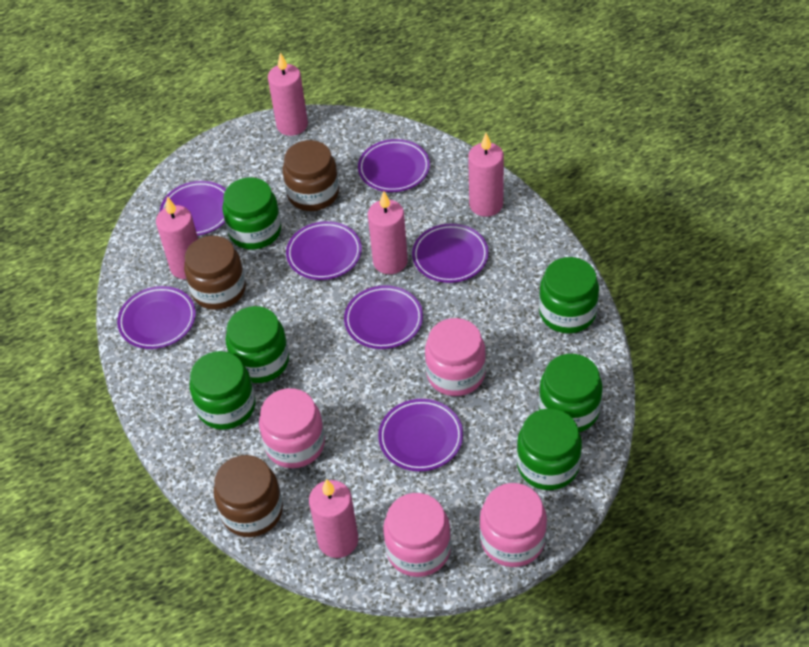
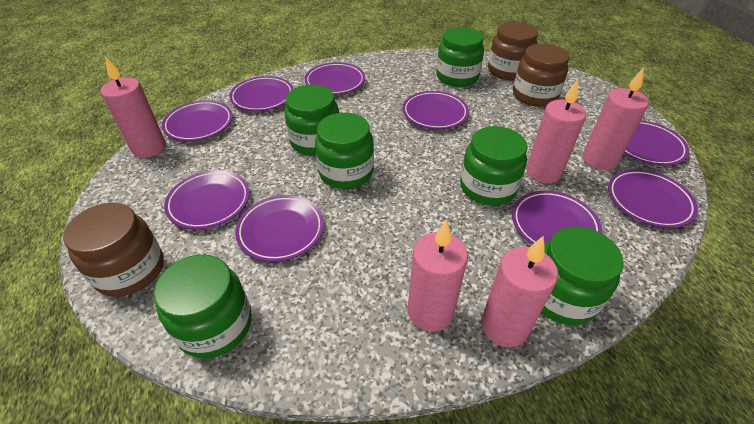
pink jar: 4 -> 0
purple plate: 7 -> 9

